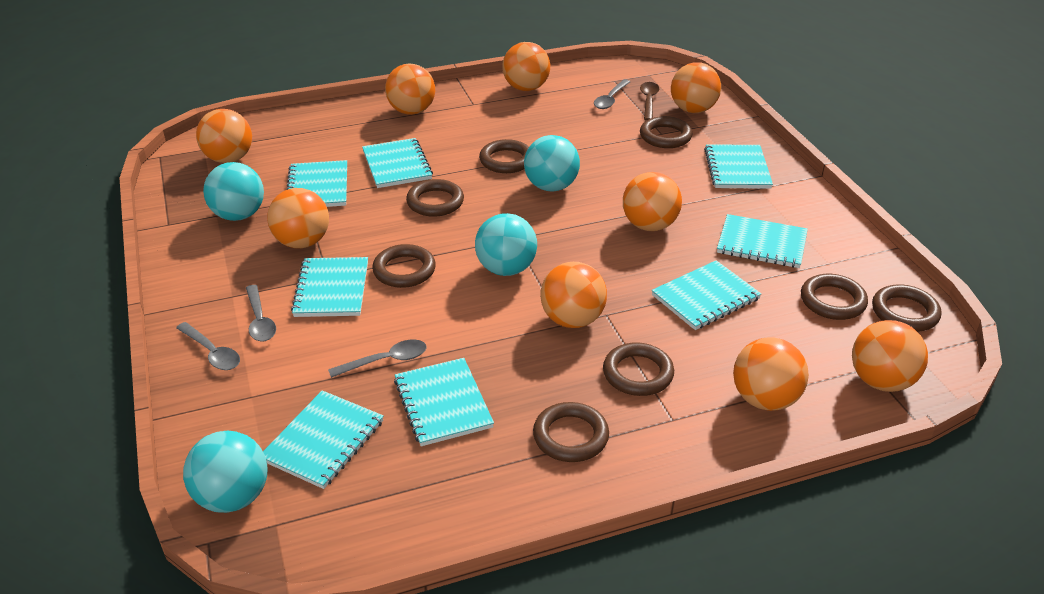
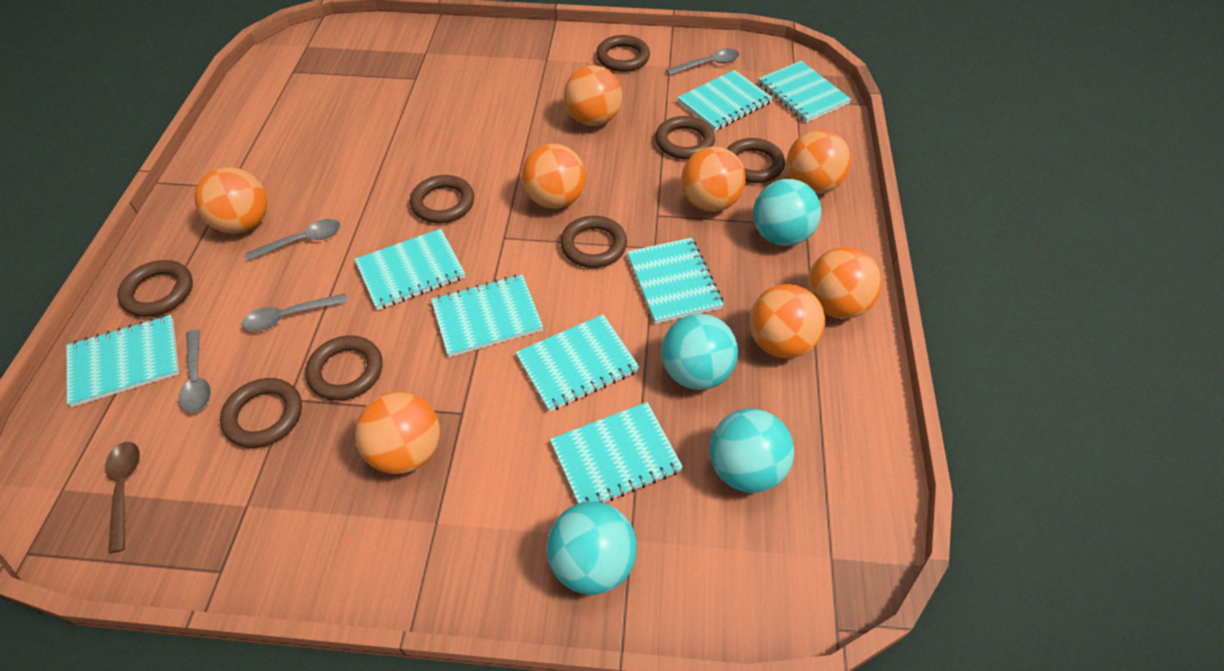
orange ball: 9 -> 8

